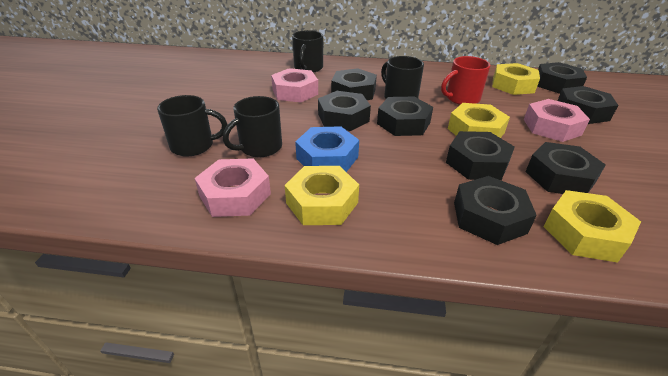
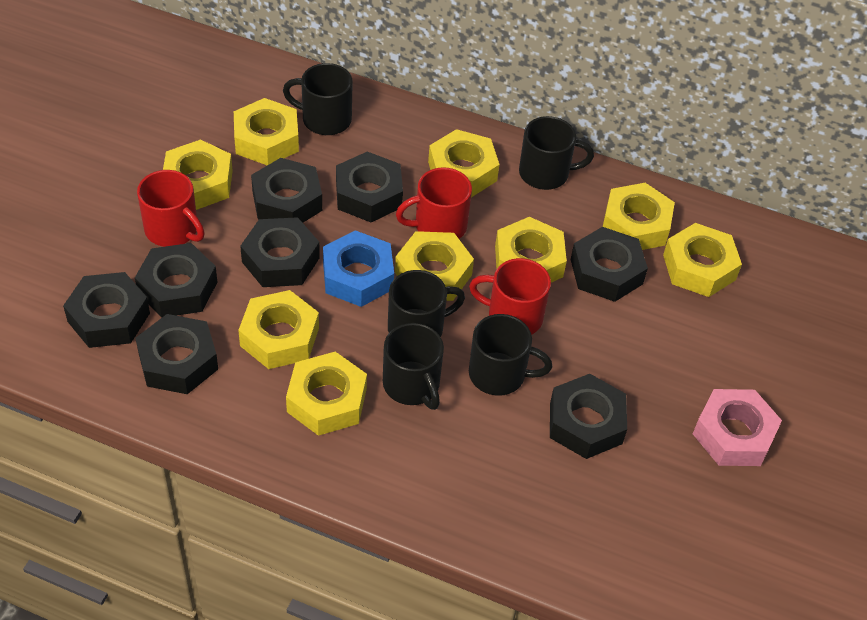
black mug: 4 -> 5
pink nut: 3 -> 1
red mug: 1 -> 3
yellow nut: 4 -> 9

